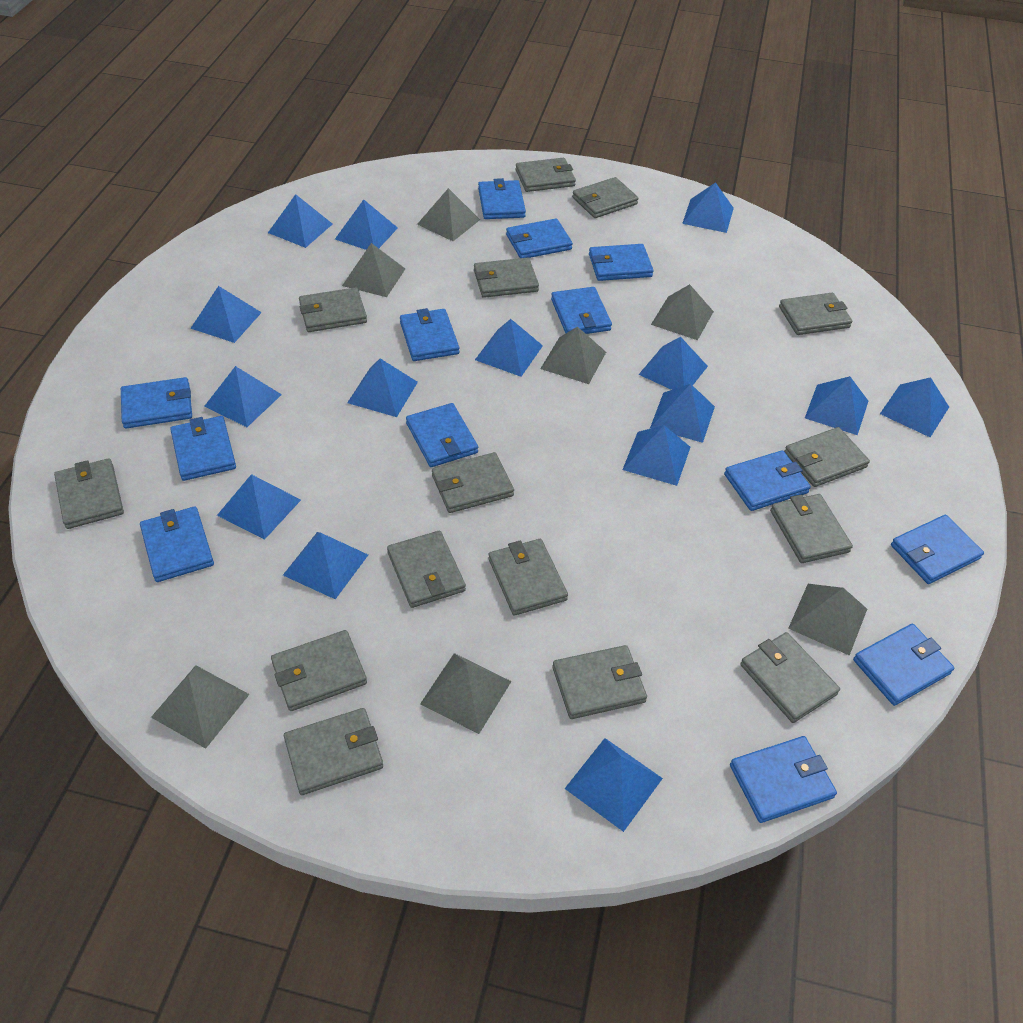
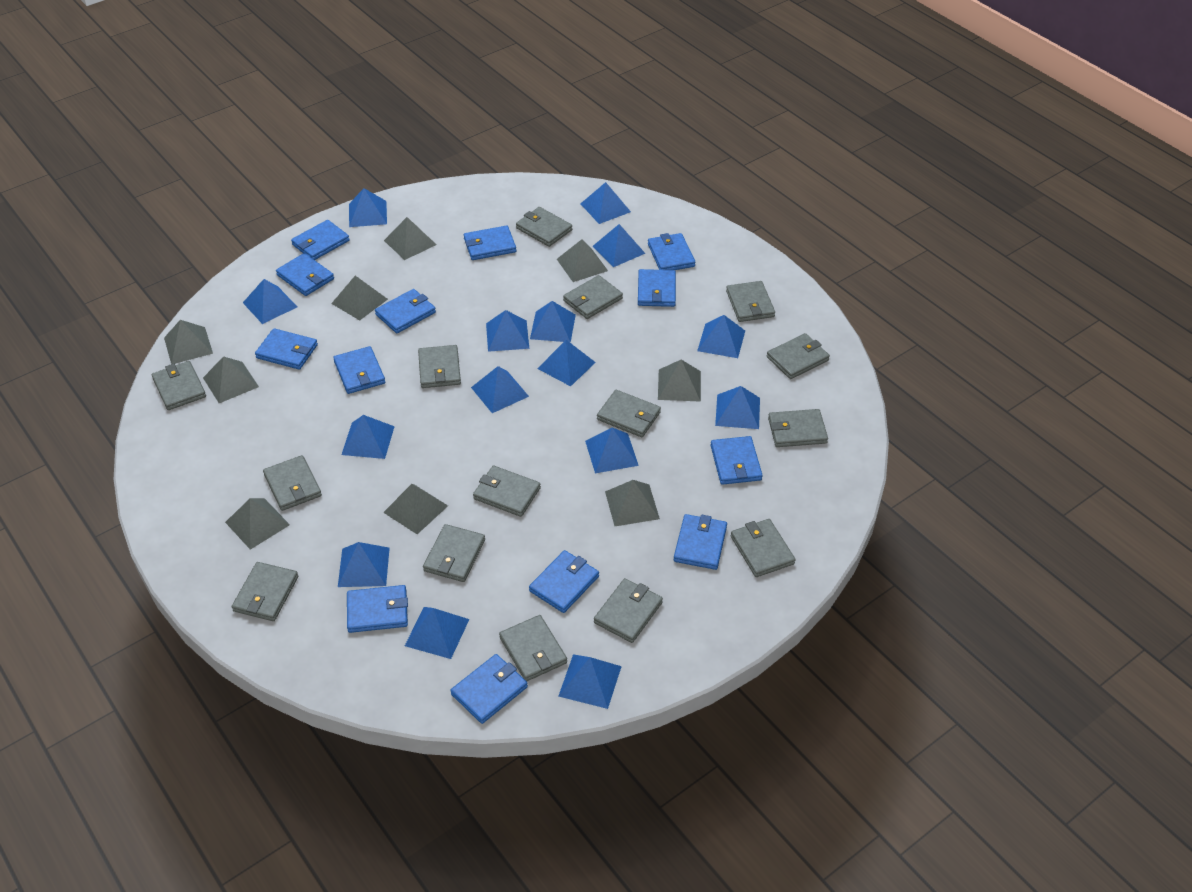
grey pyramid: 7 -> 9

